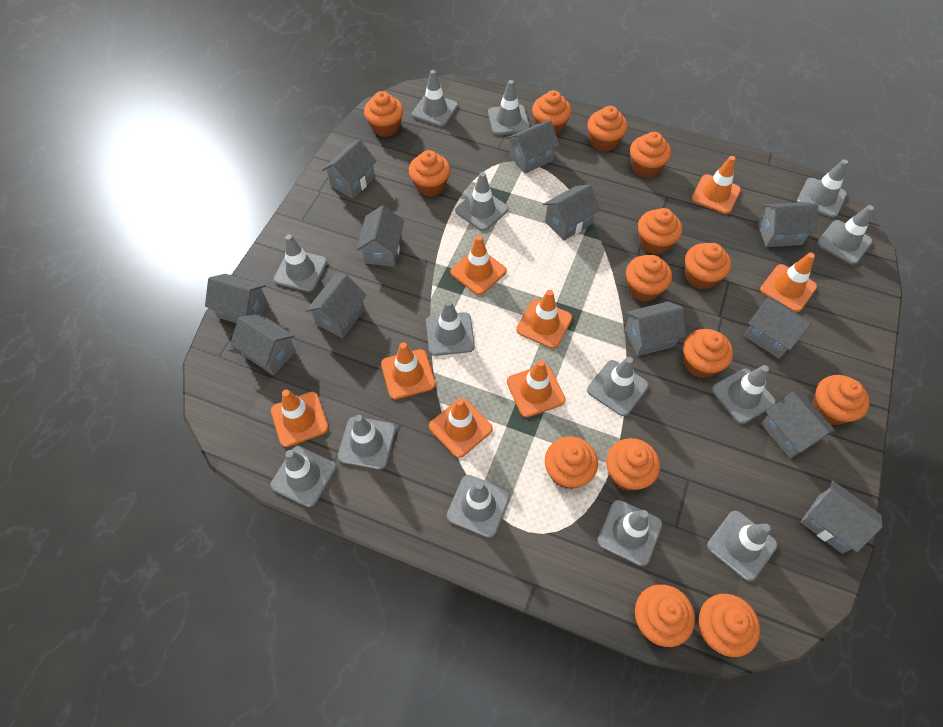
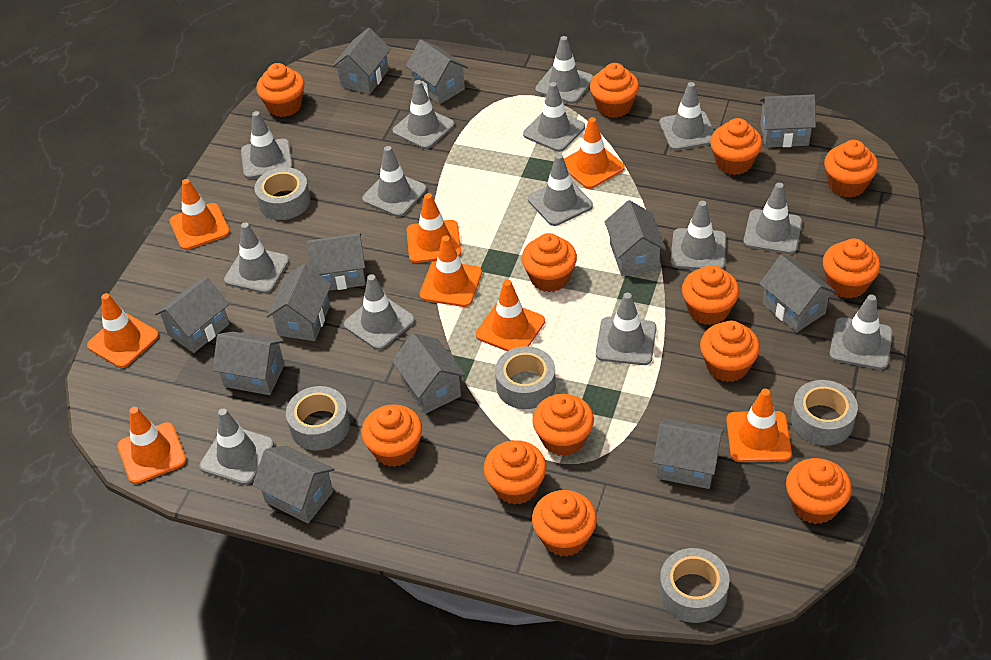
grey tape: 0 -> 5
orange cupcake: 14 -> 13

